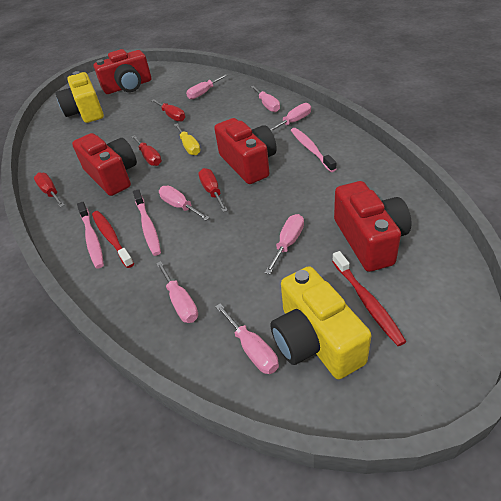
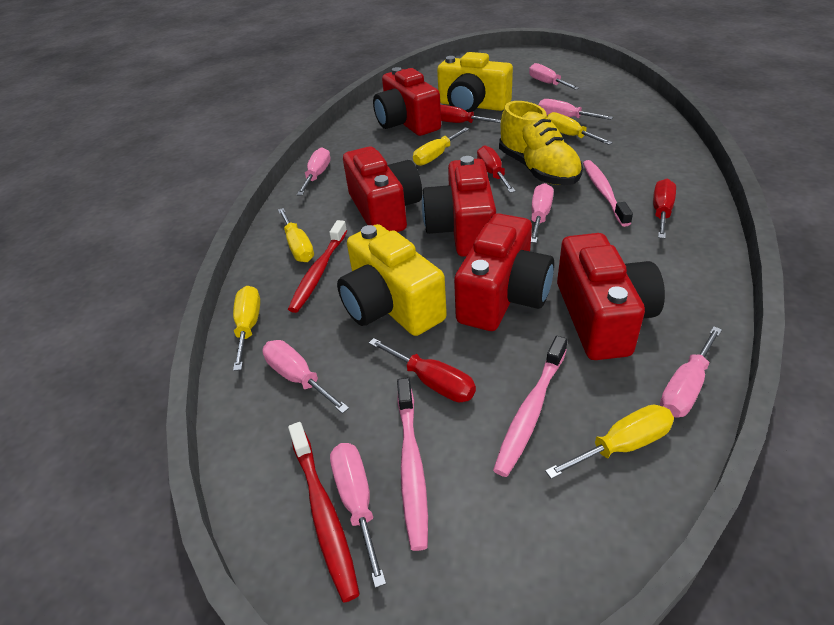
red camera: 4 -> 5
yellow screwdriver: 1 -> 5
yellow shoe: 0 -> 1

